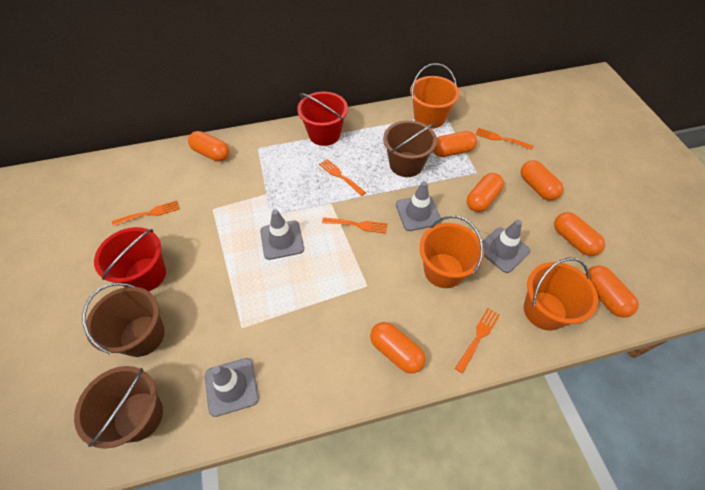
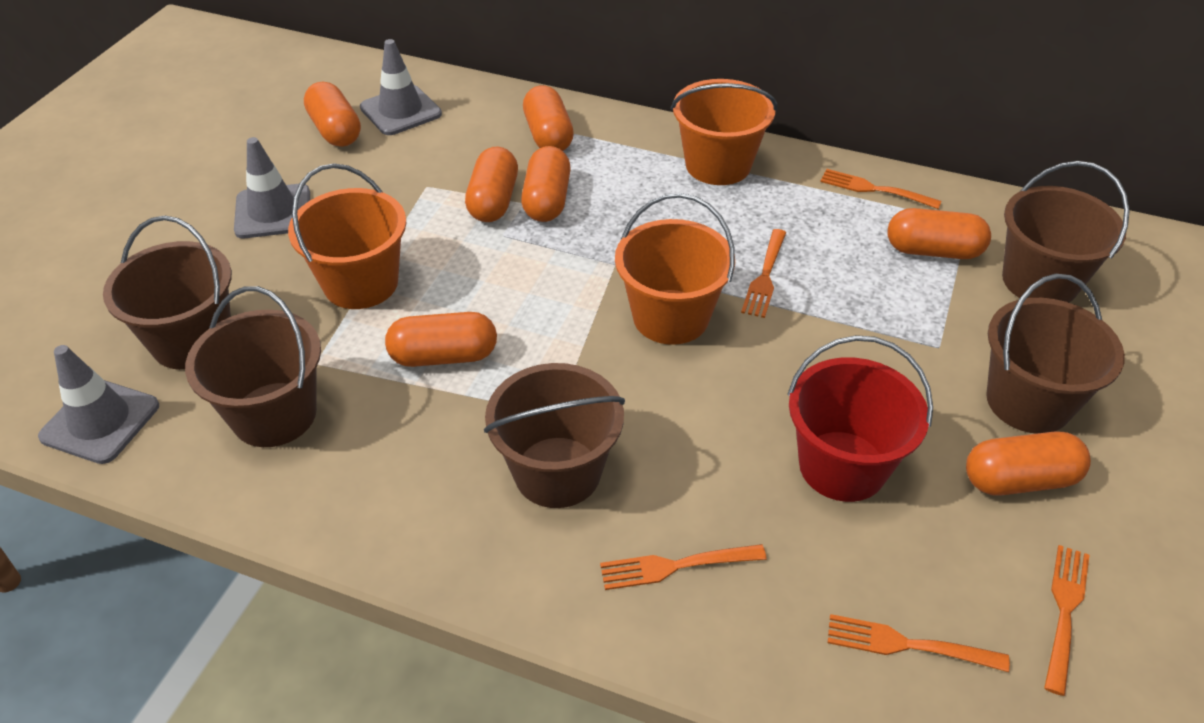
brown bucket: 3 -> 5
grey traffic cone: 4 -> 3
red bucket: 2 -> 1

